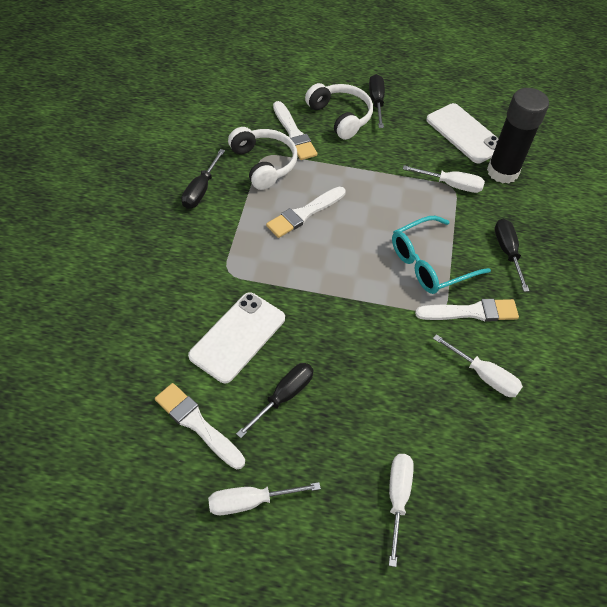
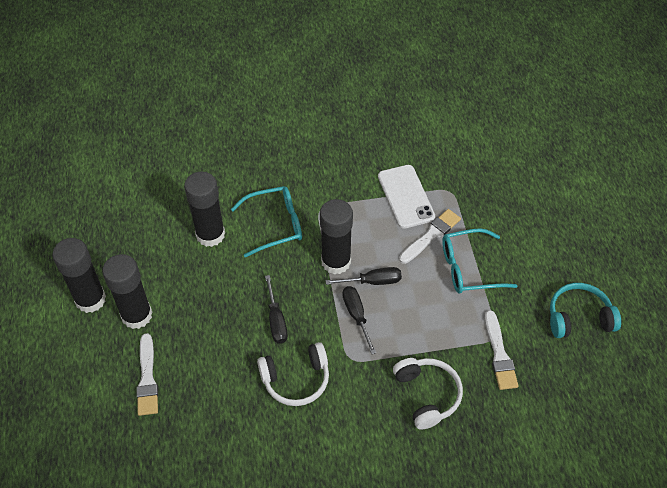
black glue stick: 1 -> 4
black screwdriver: 4 -> 3
turquoise glasses: 1 -> 2
turquoise headphones: 0 -> 1
white brush: 4 -> 3
white phone: 2 -> 1
white screwdriver: 4 -> 0

